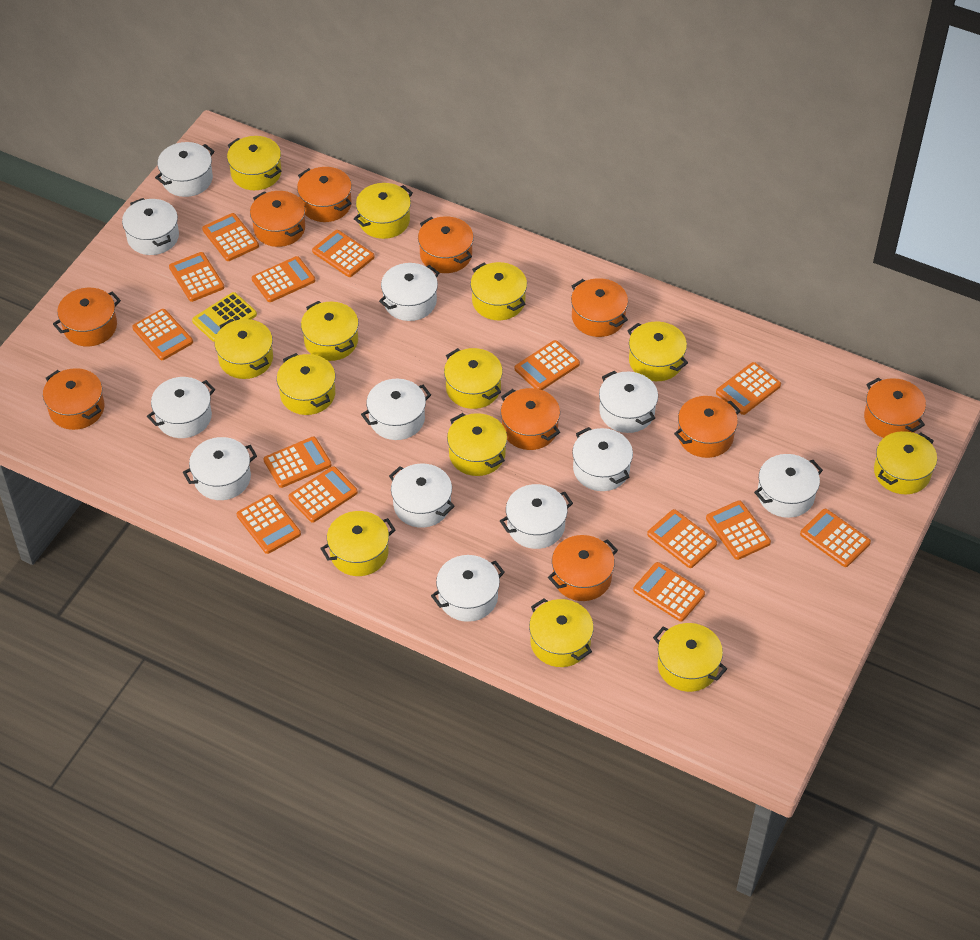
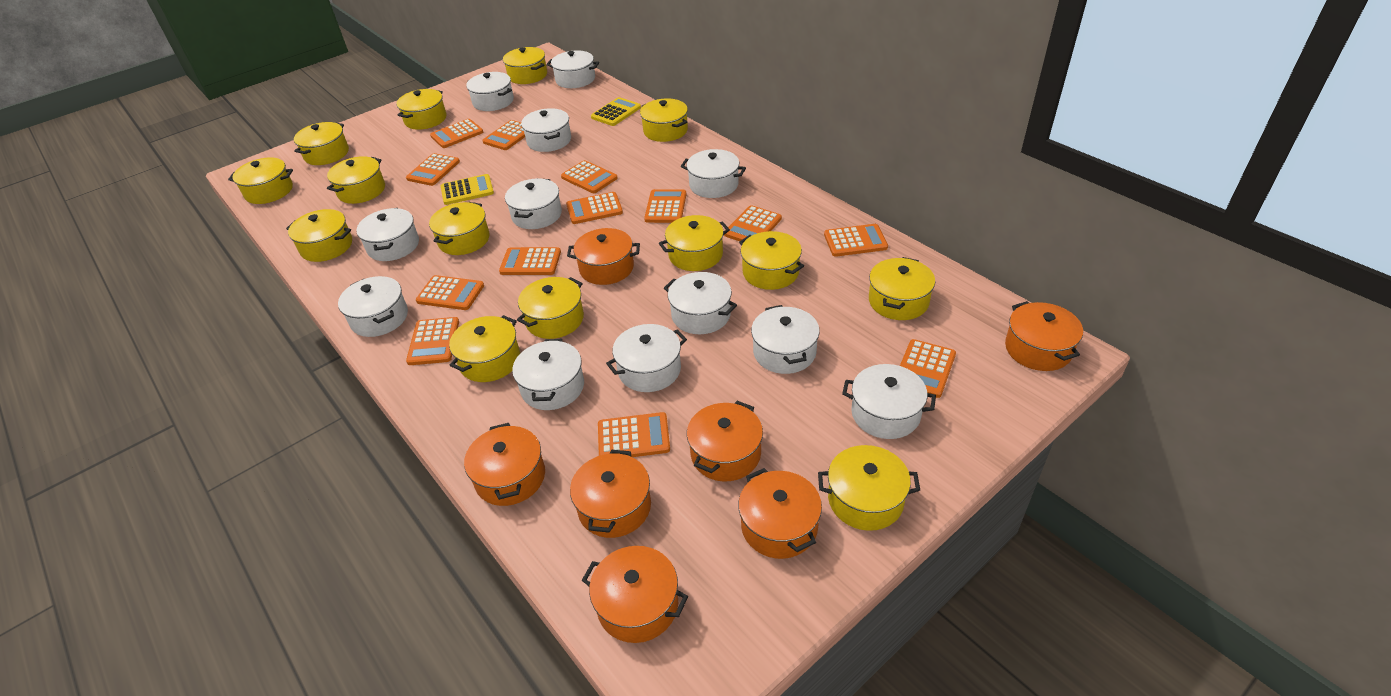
orange calculator: 14 -> 13
orange pot: 10 -> 7
yellow calculator: 1 -> 2
yellow pot: 13 -> 14

